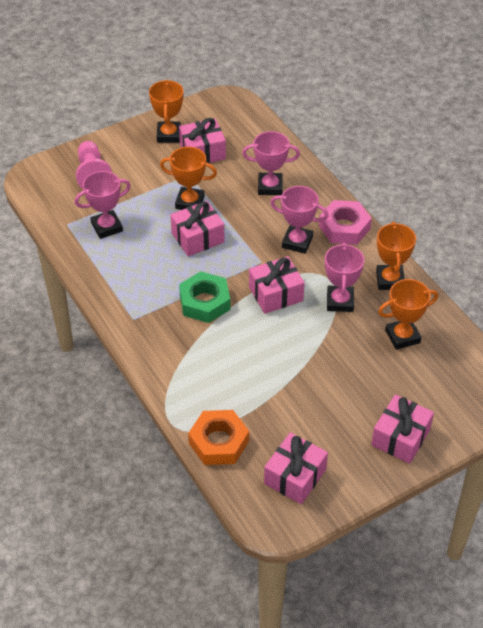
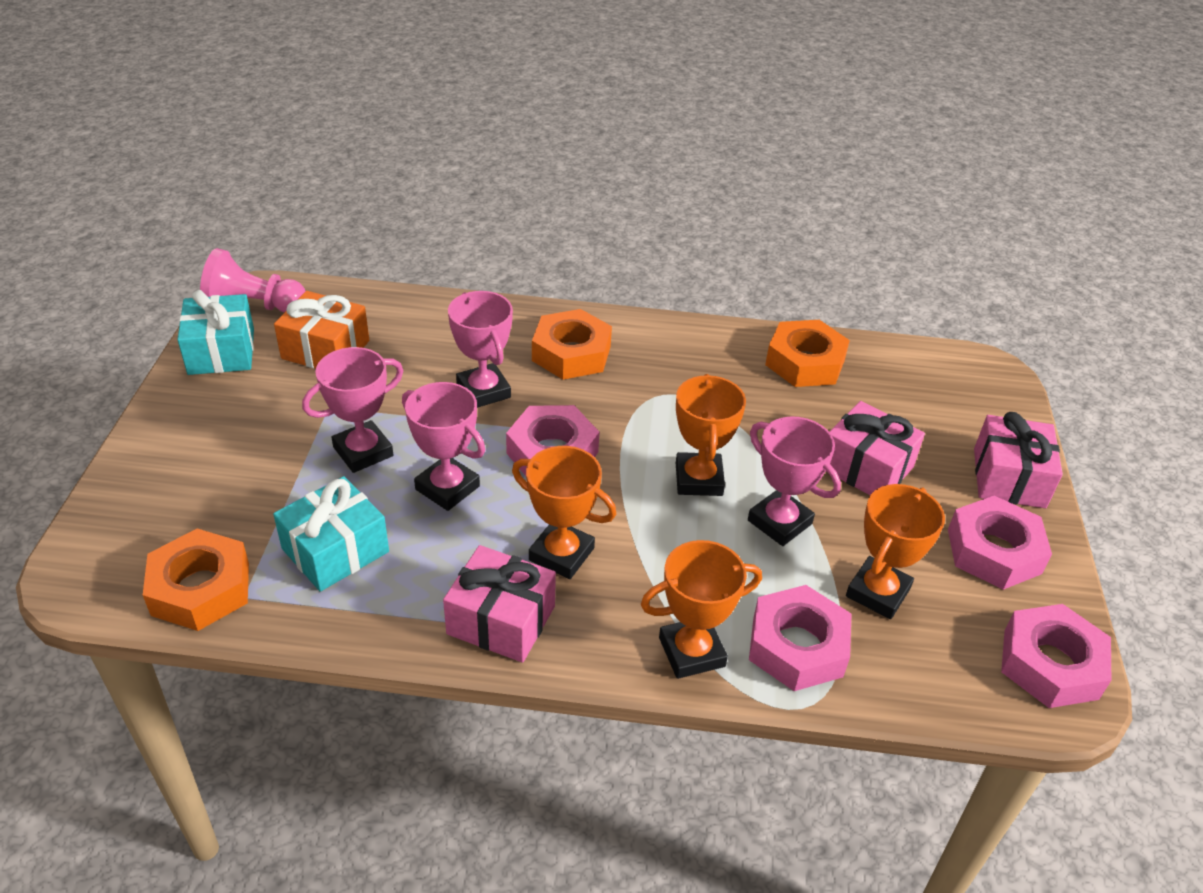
green nut: 1 -> 0
orange gift: 0 -> 1
orange nut: 1 -> 3
pink gift: 5 -> 3
pink nut: 1 -> 4
turquoise gift: 0 -> 2

